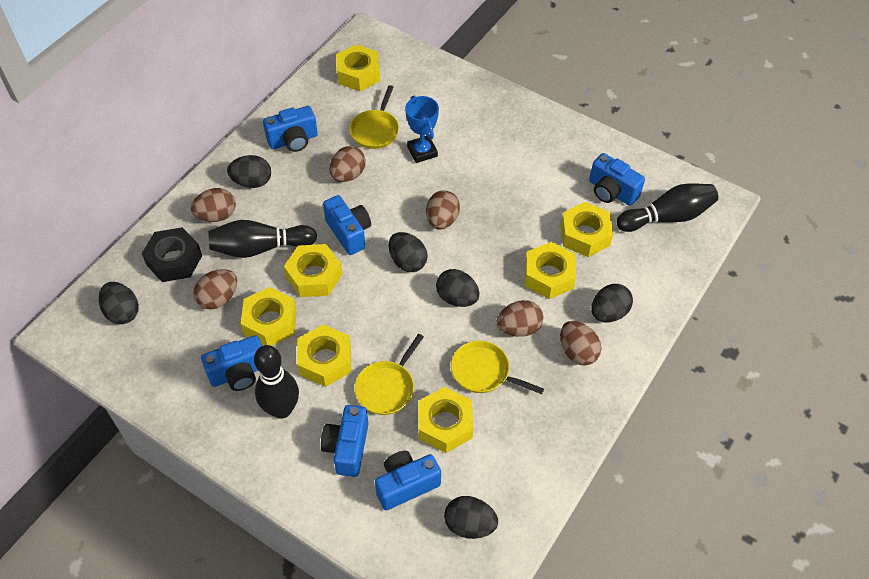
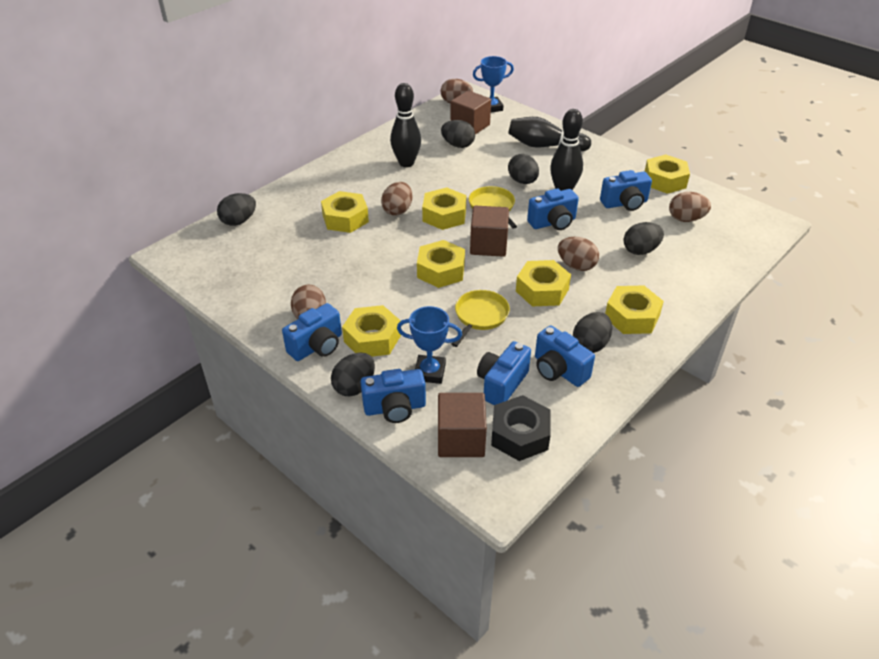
blue trophy: 1 -> 2
brown cube: 0 -> 3
brown egg: 6 -> 5
yellow pan: 3 -> 2

